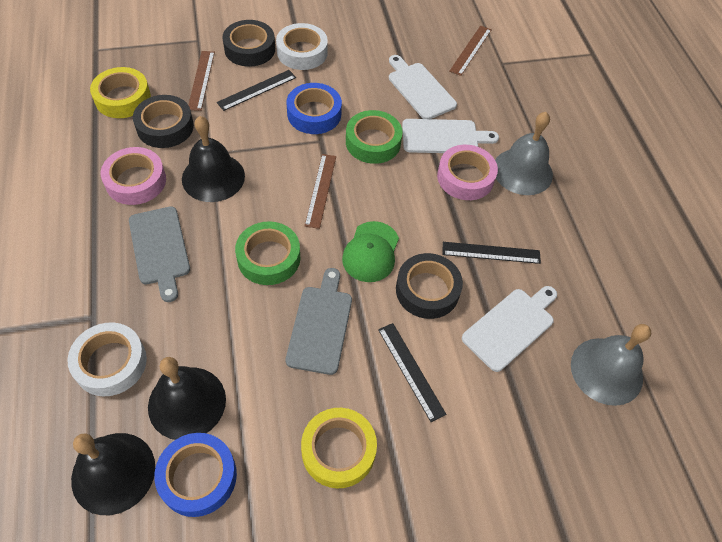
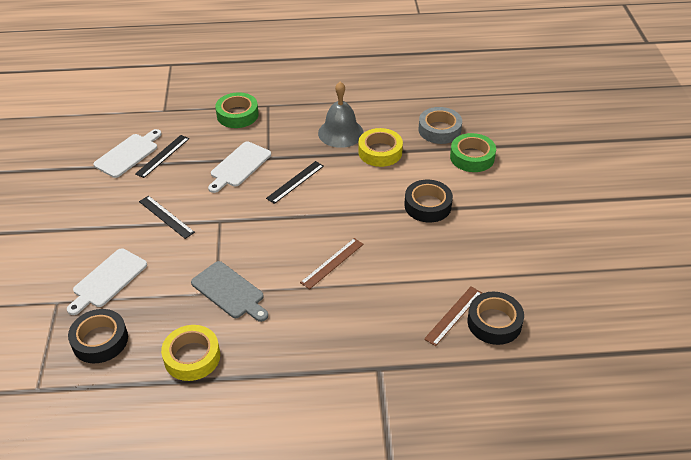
black bell: 3 -> 0
blue tape: 2 -> 0
brown ruler: 3 -> 2
green cap: 1 -> 0
grey bell: 2 -> 1
grey cutting board: 2 -> 1
grey tape: 0 -> 1
pink tape: 2 -> 0
white tape: 2 -> 0

